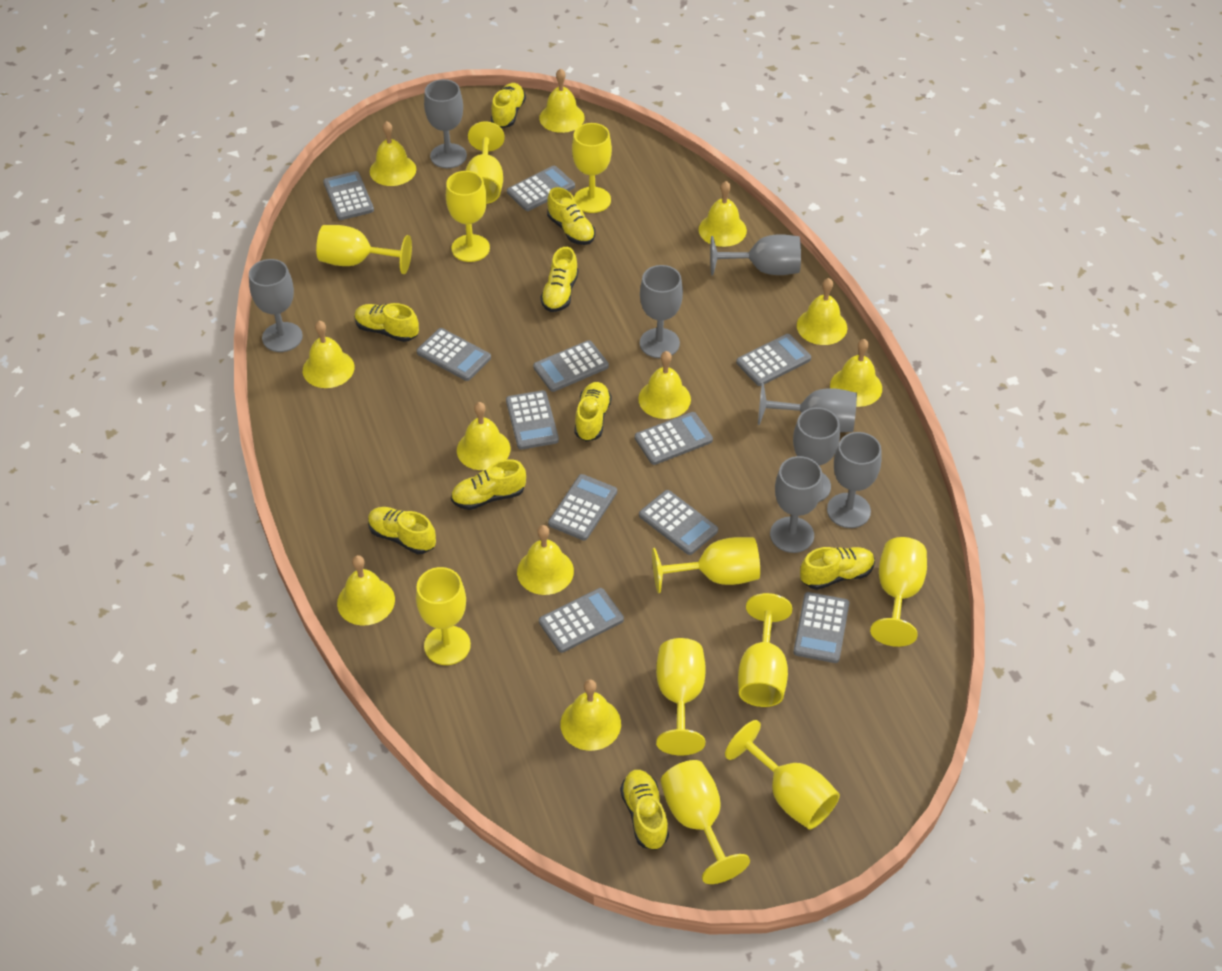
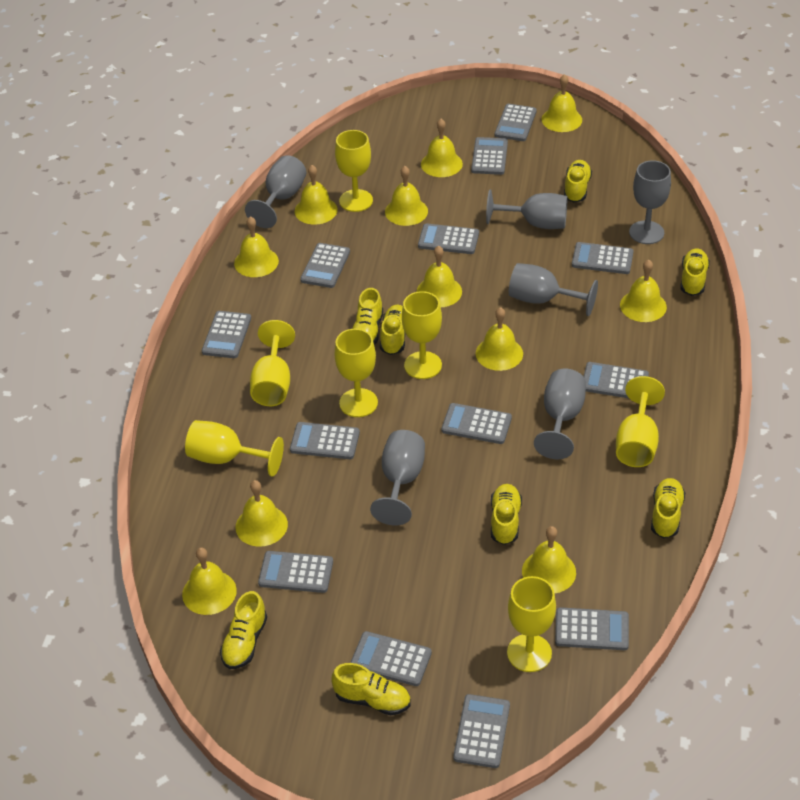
grey calculator: 11 -> 13
grey goblet: 8 -> 6
yellow goblet: 11 -> 7
yellow shoe: 9 -> 8

